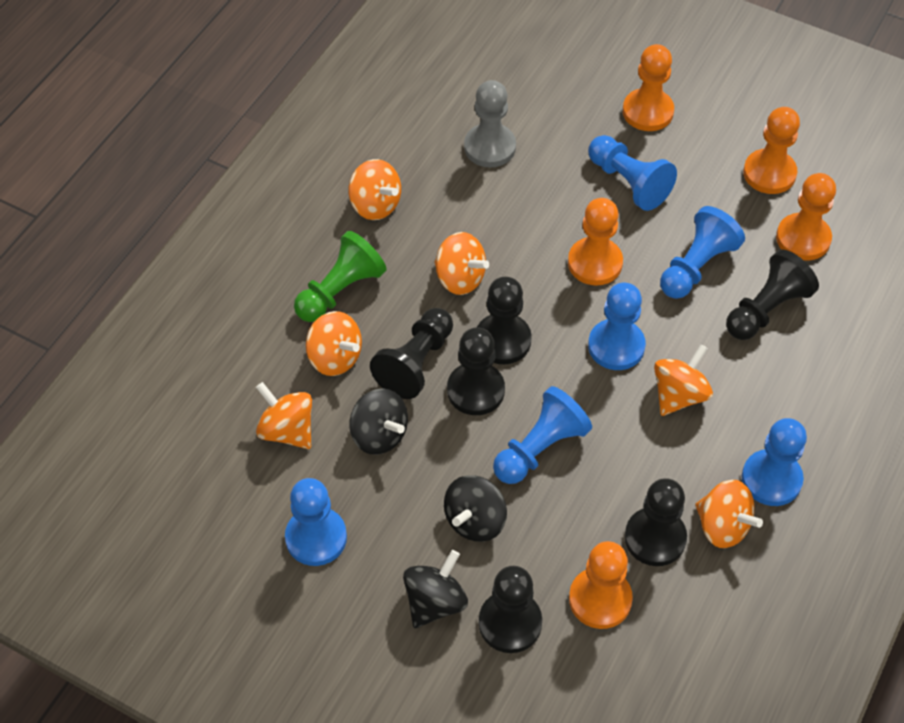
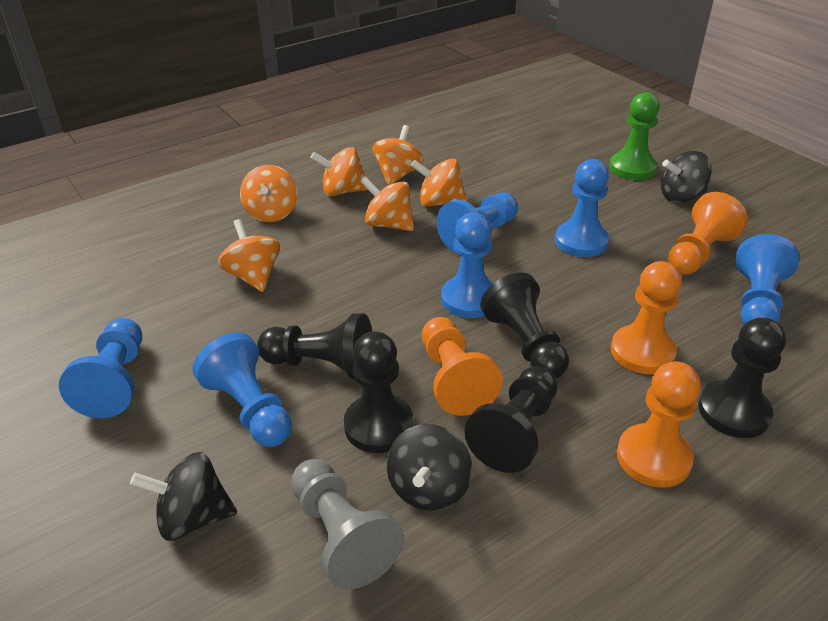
black pawn: 6 -> 5
orange pawn: 5 -> 4

